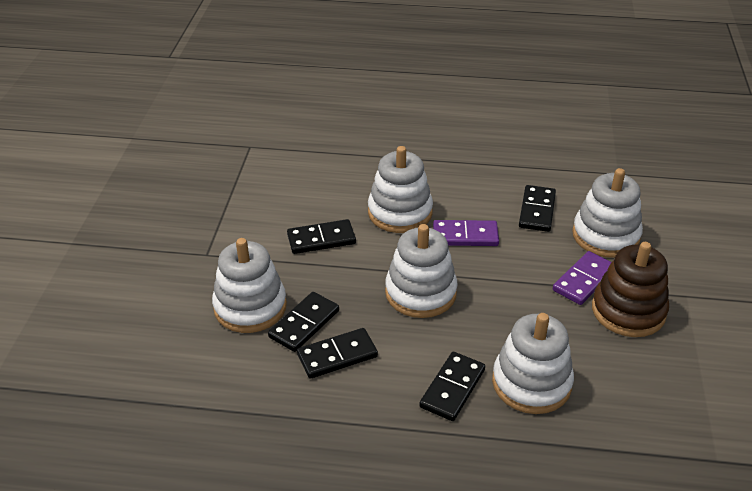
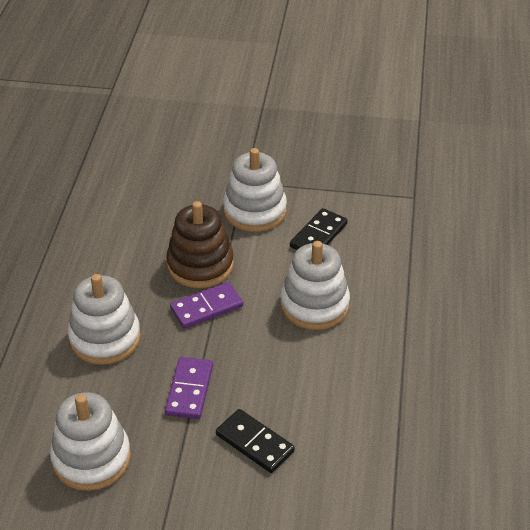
black domino: 5 -> 2
white stacking toy: 5 -> 4

